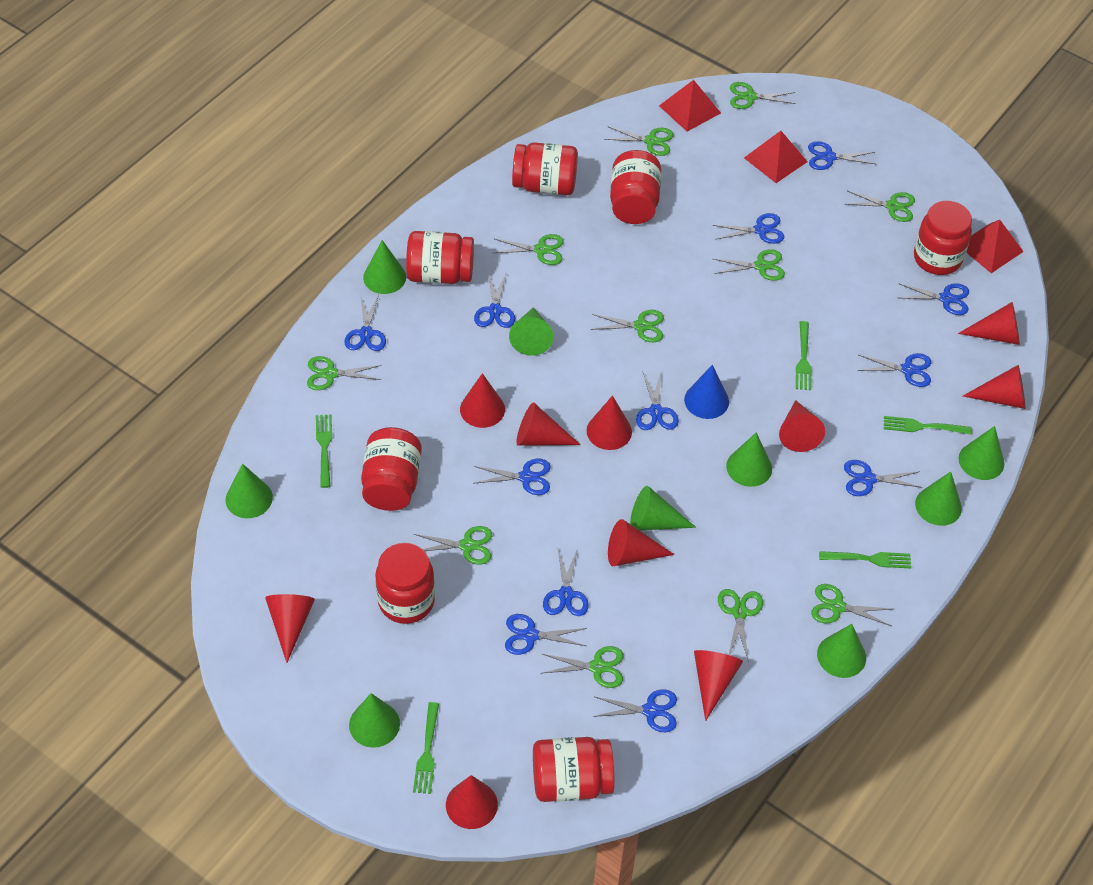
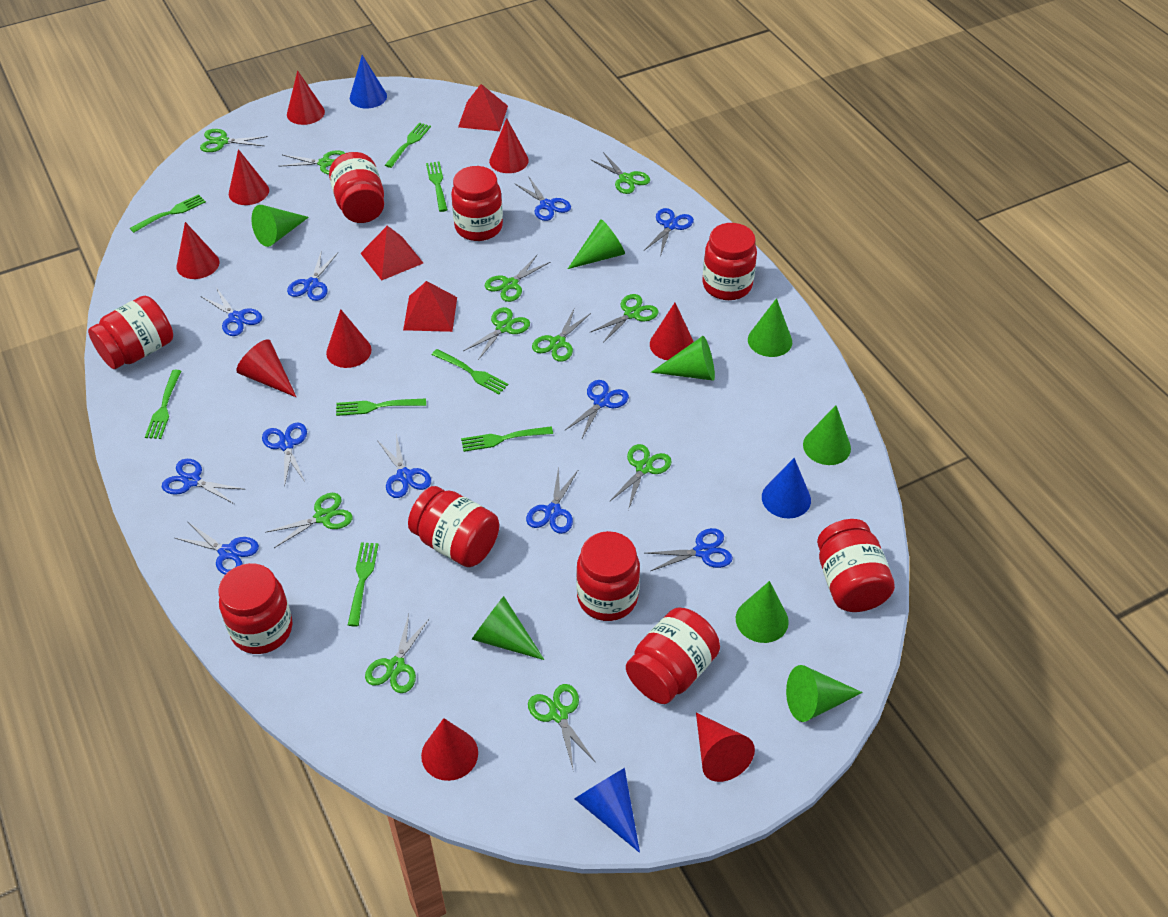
blue cone: 1 -> 3
blue scissors: 12 -> 11
green cone: 9 -> 8
green fork: 5 -> 8
red cone: 10 -> 9
red jar: 7 -> 9

